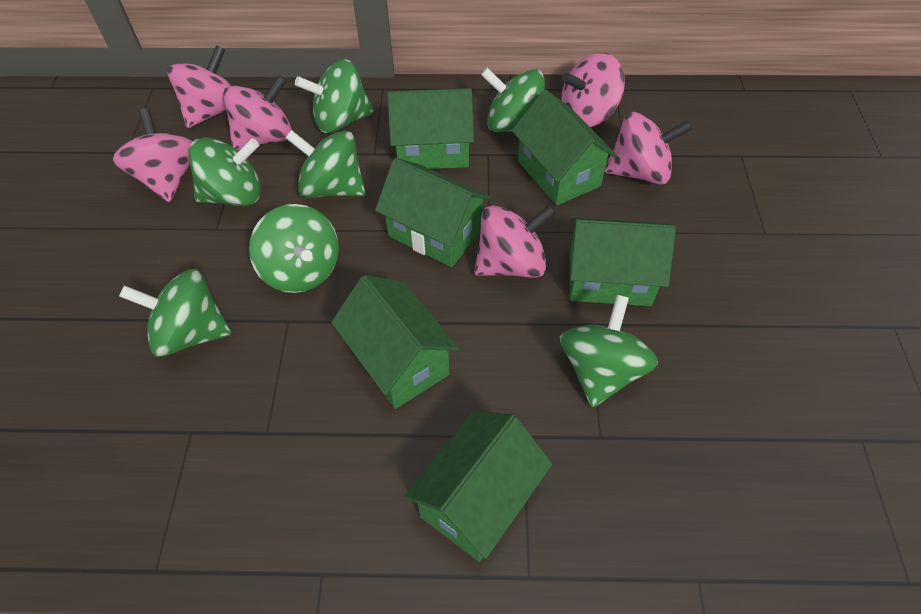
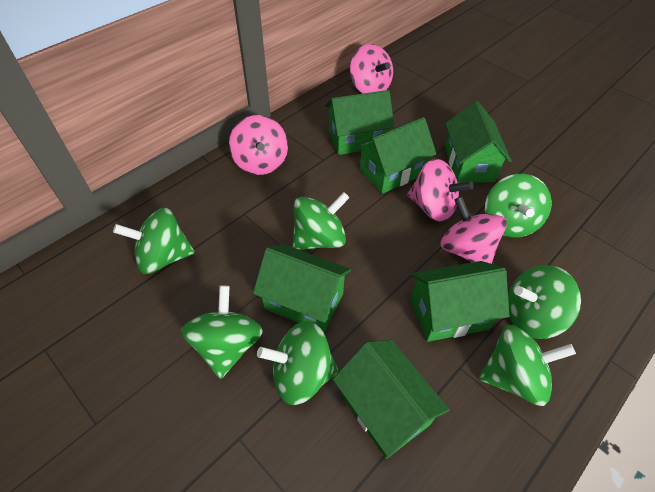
pink spinning top: 6 -> 4

